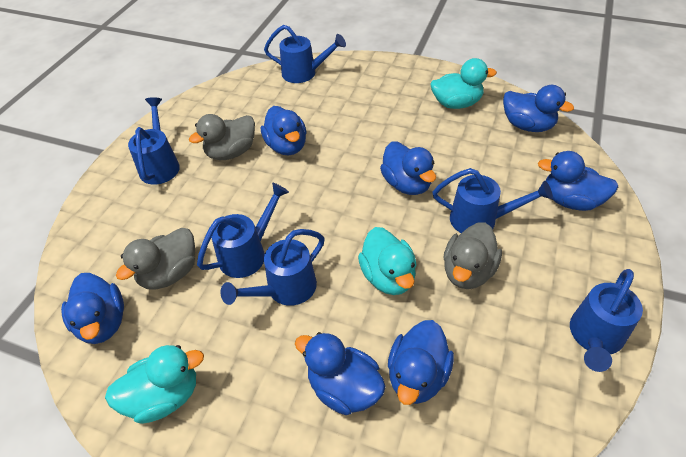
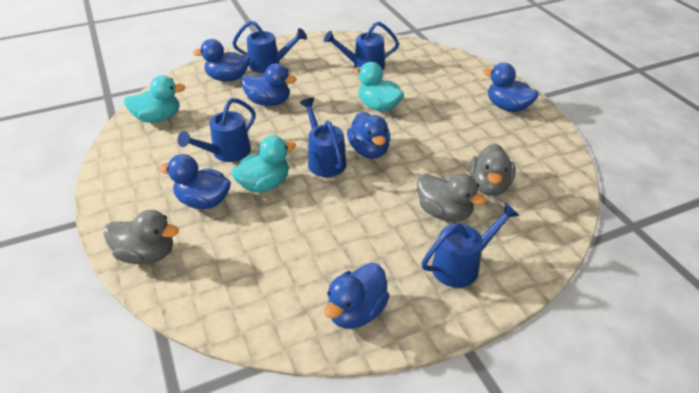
blue duck: 7 -> 6
blue watering can: 6 -> 5

